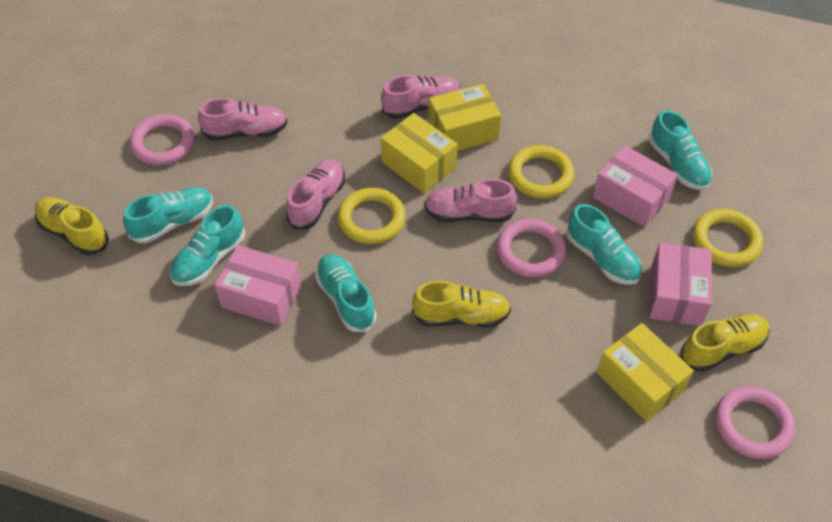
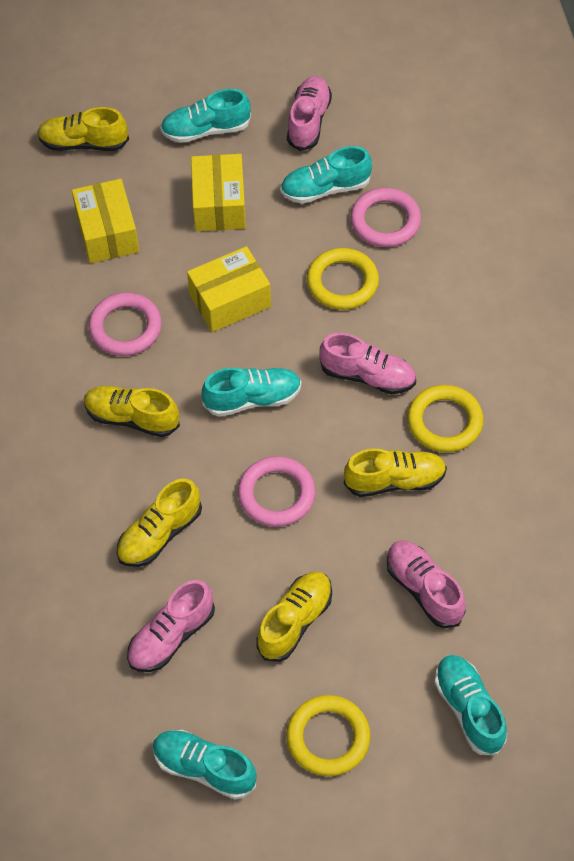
pink box: 3 -> 0
yellow shoe: 3 -> 5

